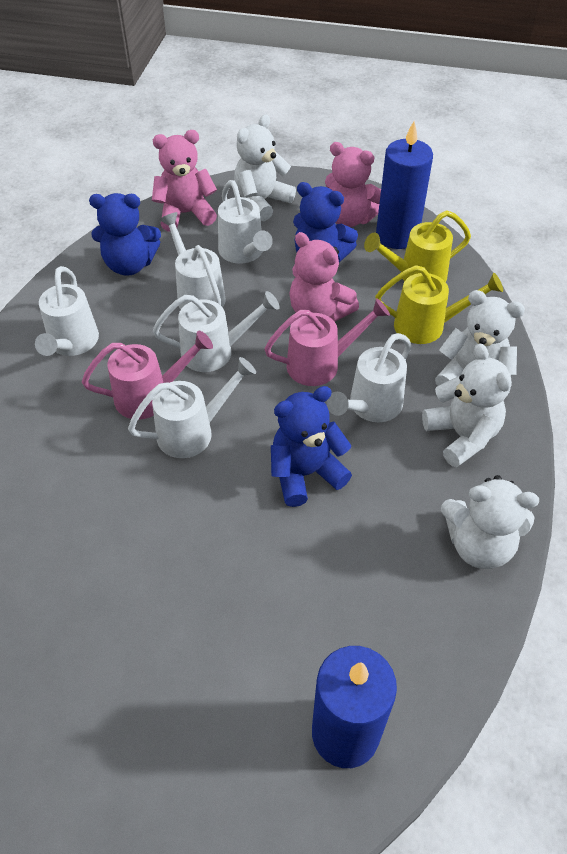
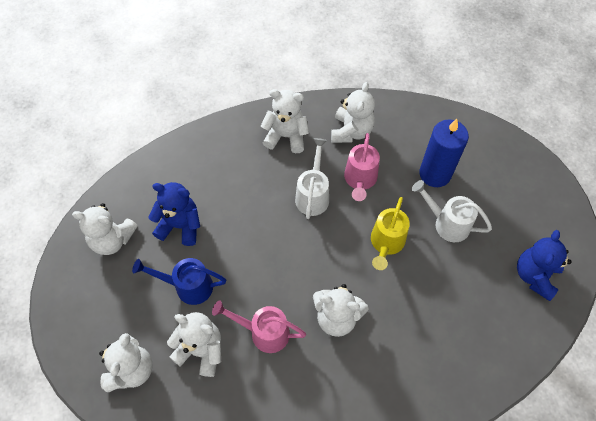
blue candle: 2 -> 1
blue teddy bear: 3 -> 2
blue watering can: 0 -> 1
pink teddy bear: 3 -> 0
white teddy bear: 4 -> 6
white watering can: 6 -> 2
yellow watering can: 2 -> 1

